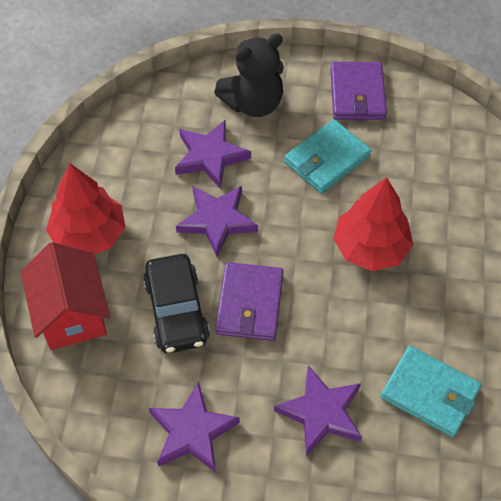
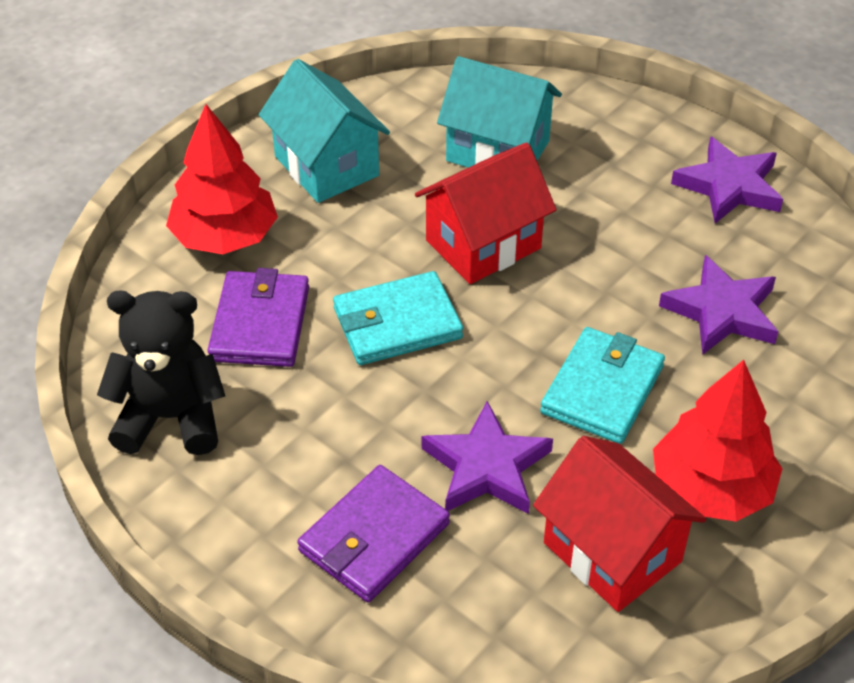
black car: 1 -> 0
purple star: 4 -> 3
red house: 1 -> 2
turquoise house: 0 -> 2

